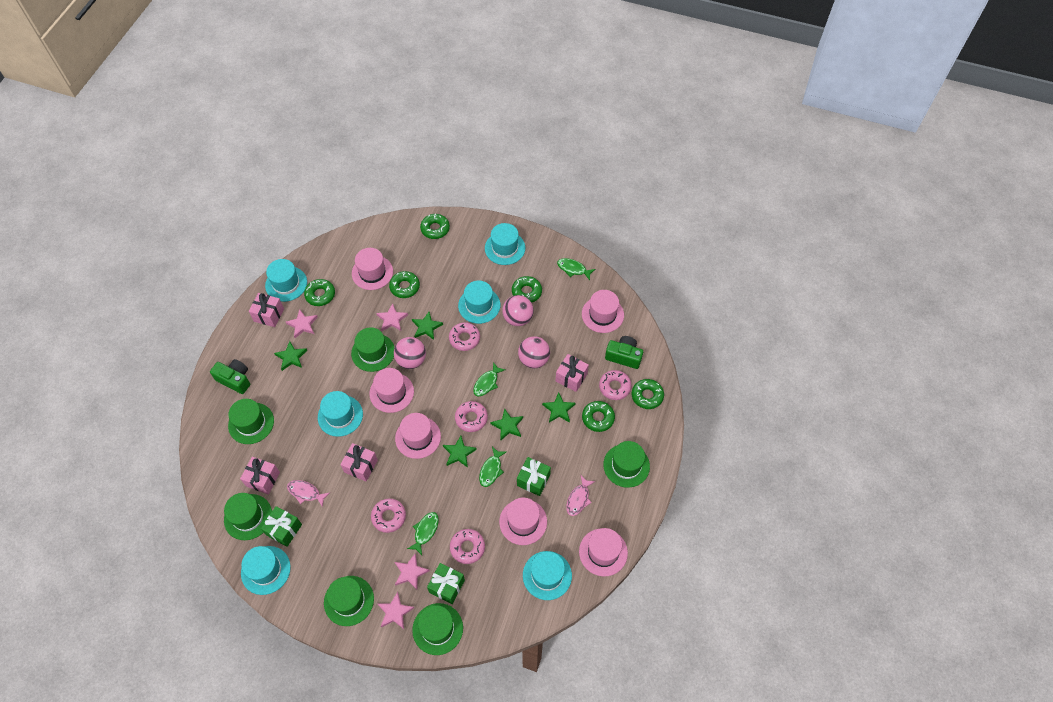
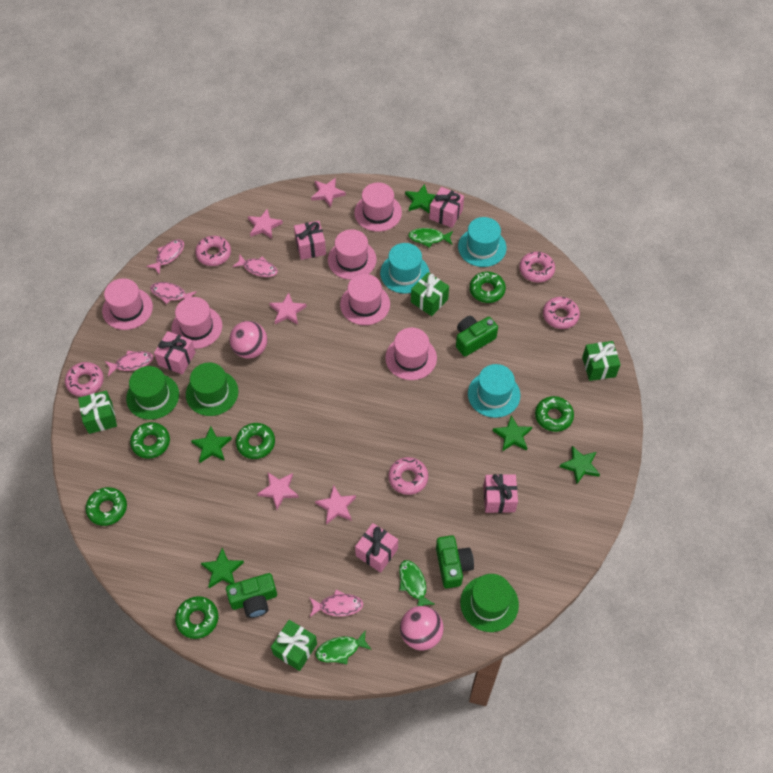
green camera: 2 -> 3
green fish: 4 -> 3
green gift: 3 -> 4
green hat: 6 -> 3
pink ball: 3 -> 2
pink fish: 2 -> 5
pink gift: 4 -> 5
pink star: 4 -> 5
turquoise hat: 6 -> 3

